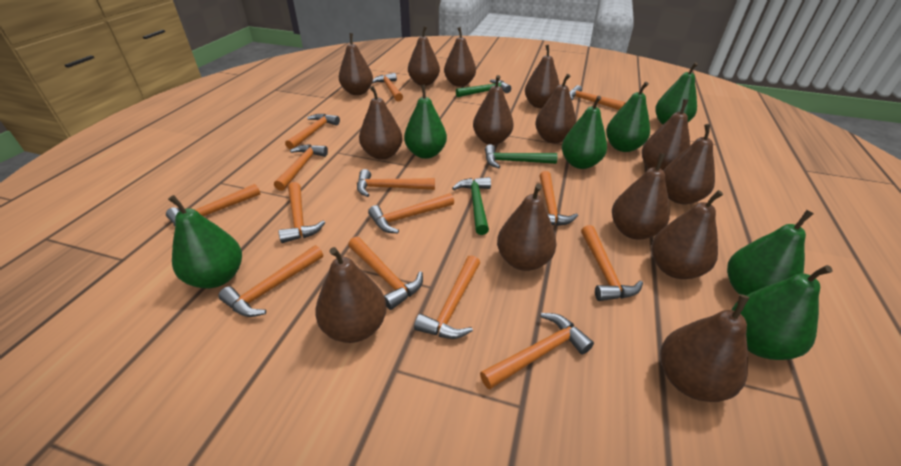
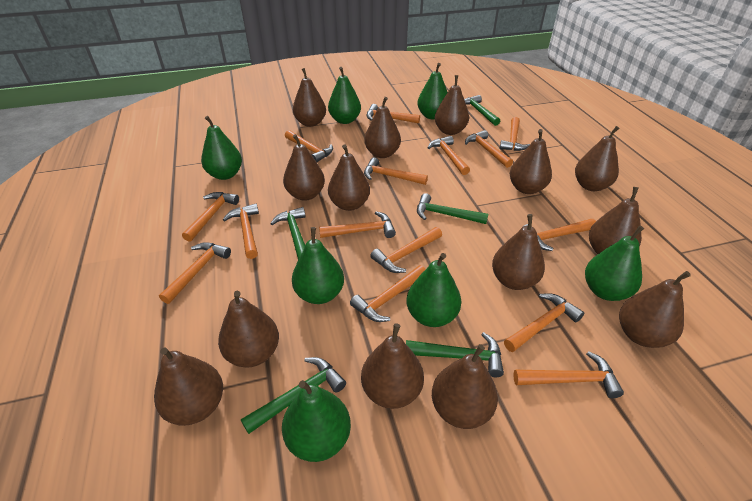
green hammer: 3 -> 5
orange hammer: 14 -> 15

